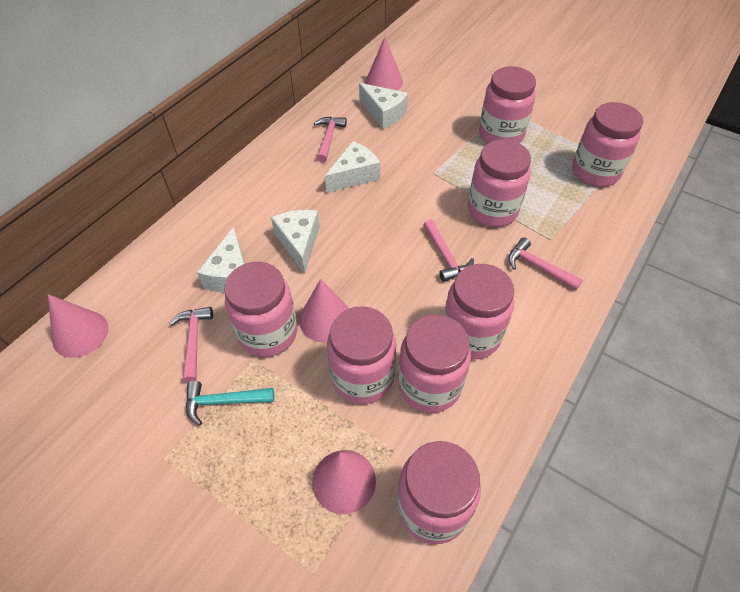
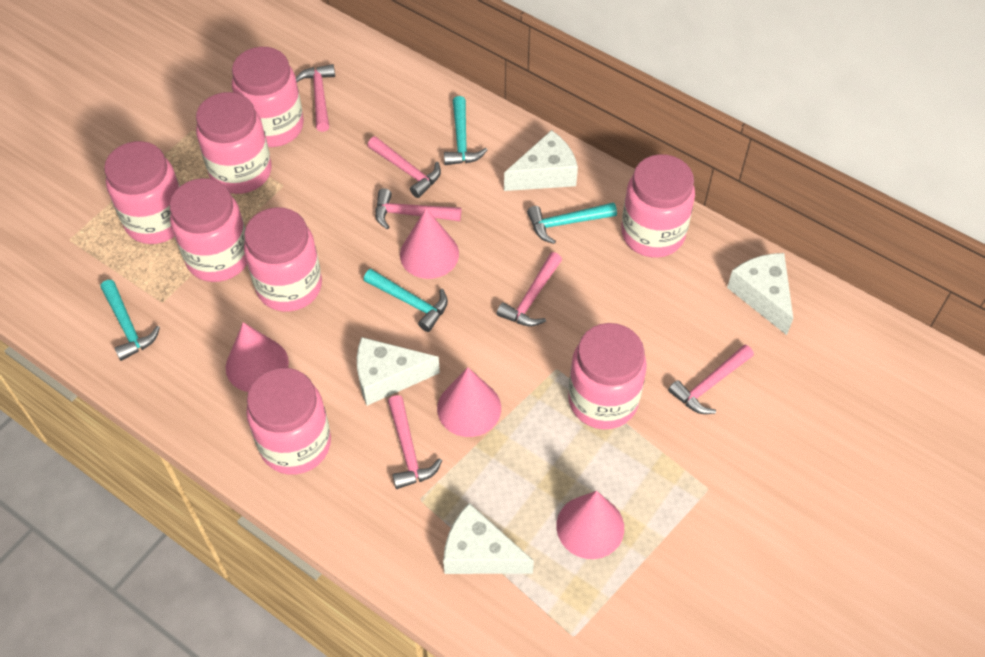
pink hammer: 4 -> 6
turquoise hammer: 1 -> 4

